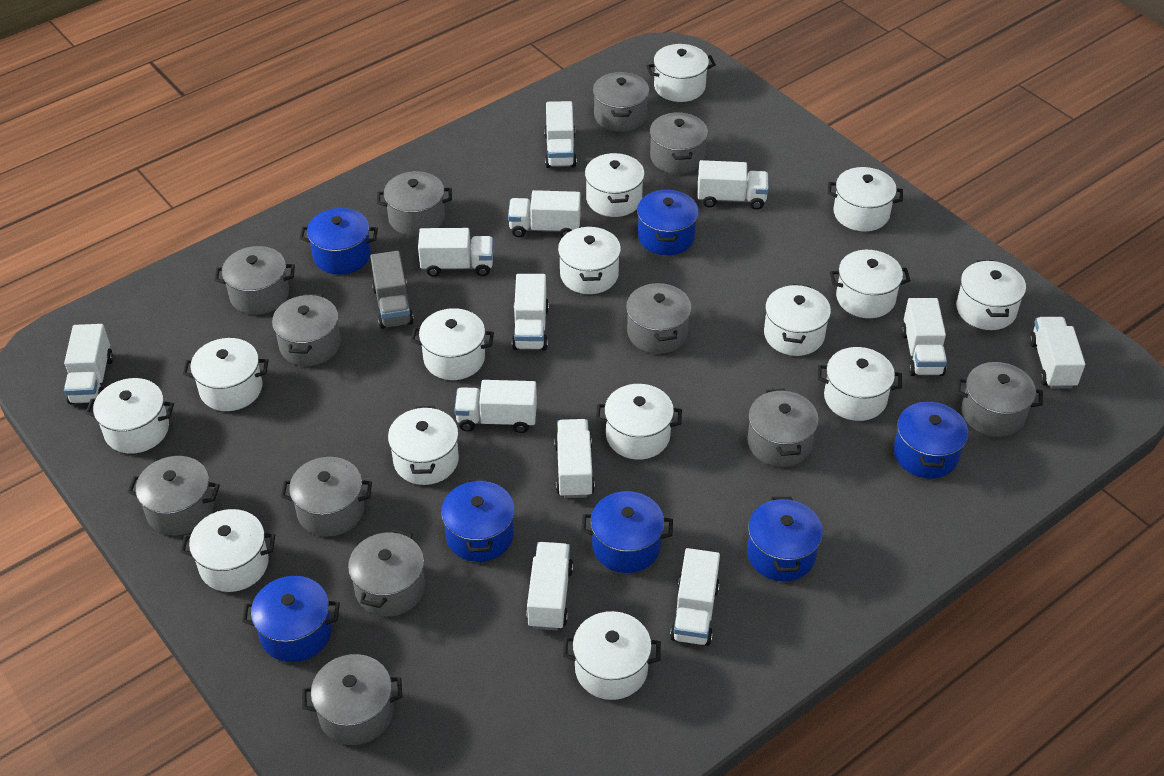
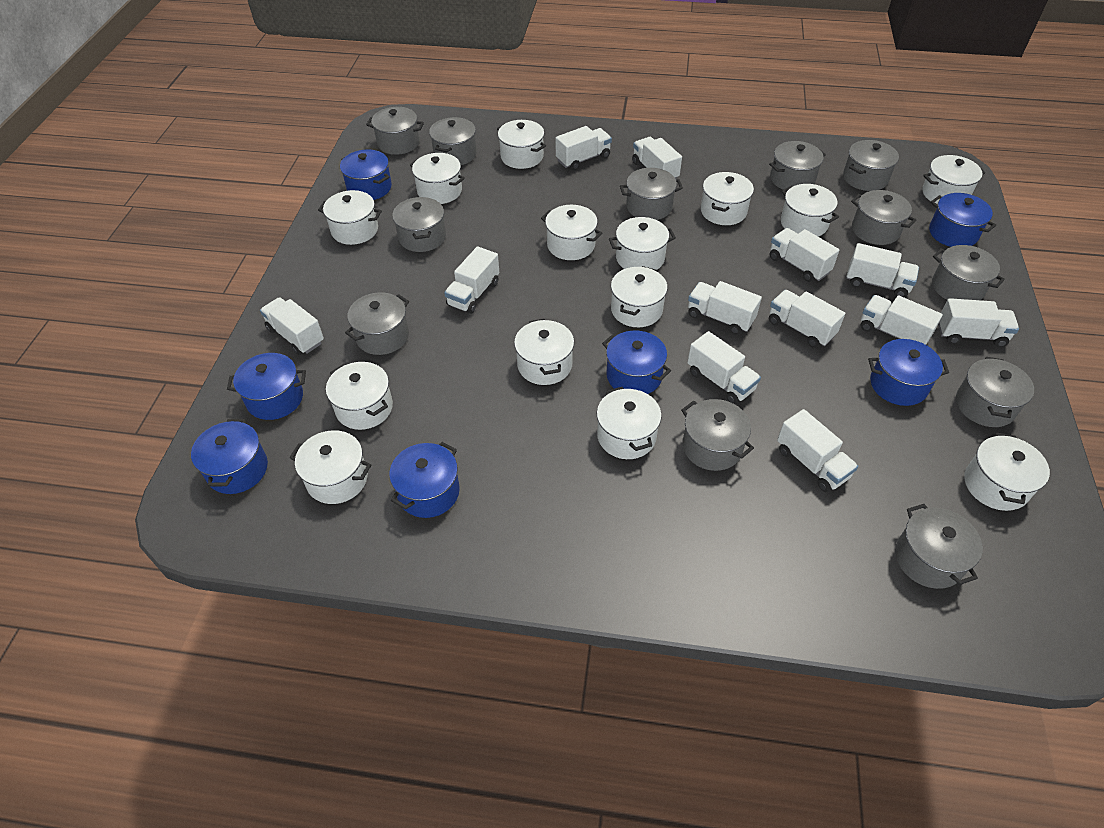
grey truck: 1 -> 0
white pot: 15 -> 14

